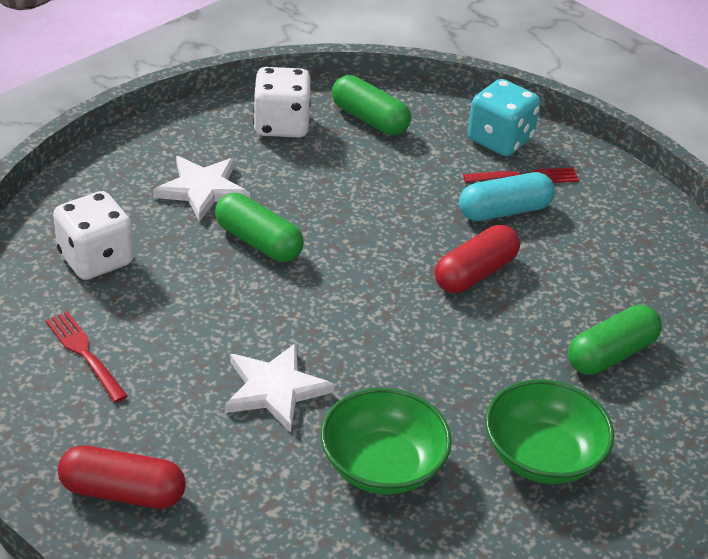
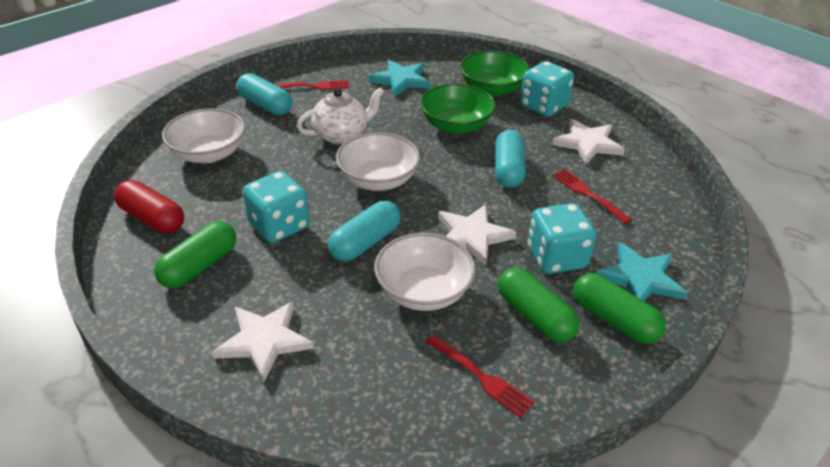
red capsule: 2 -> 1
red fork: 2 -> 3
turquoise capsule: 1 -> 3
turquoise dice: 1 -> 3
turquoise star: 0 -> 2
white bowl: 0 -> 3
white dice: 2 -> 0
white star: 2 -> 3
white teapot: 0 -> 1

